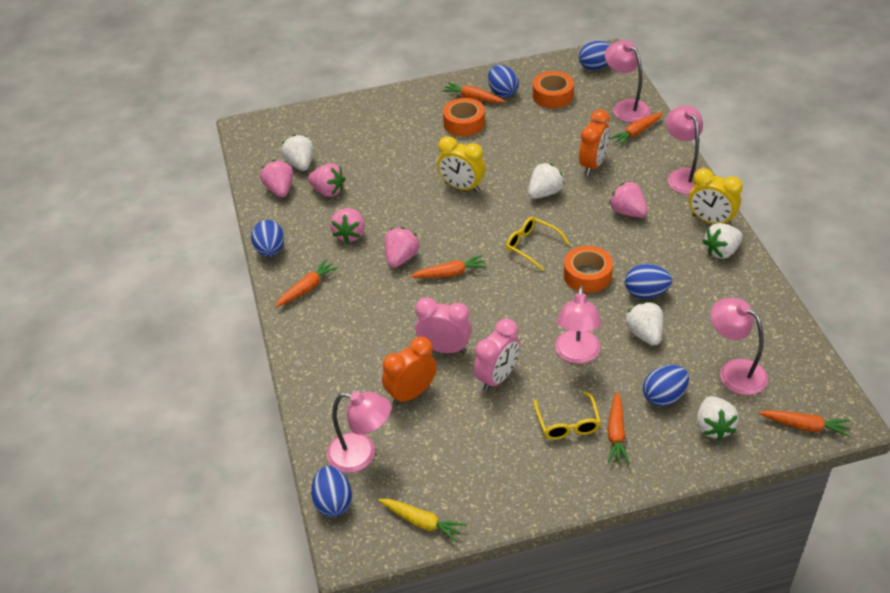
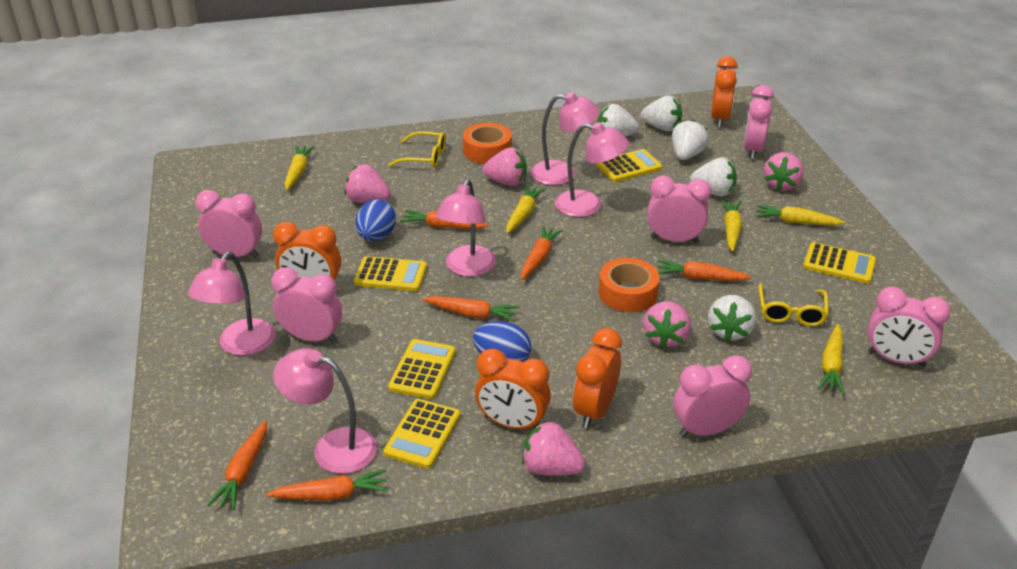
blue egg: 6 -> 2
orange clock: 2 -> 4
orange tape: 3 -> 2
pink clock: 2 -> 6
yellow calculator: 0 -> 5
yellow carrot: 1 -> 5
yellow clock: 2 -> 0

